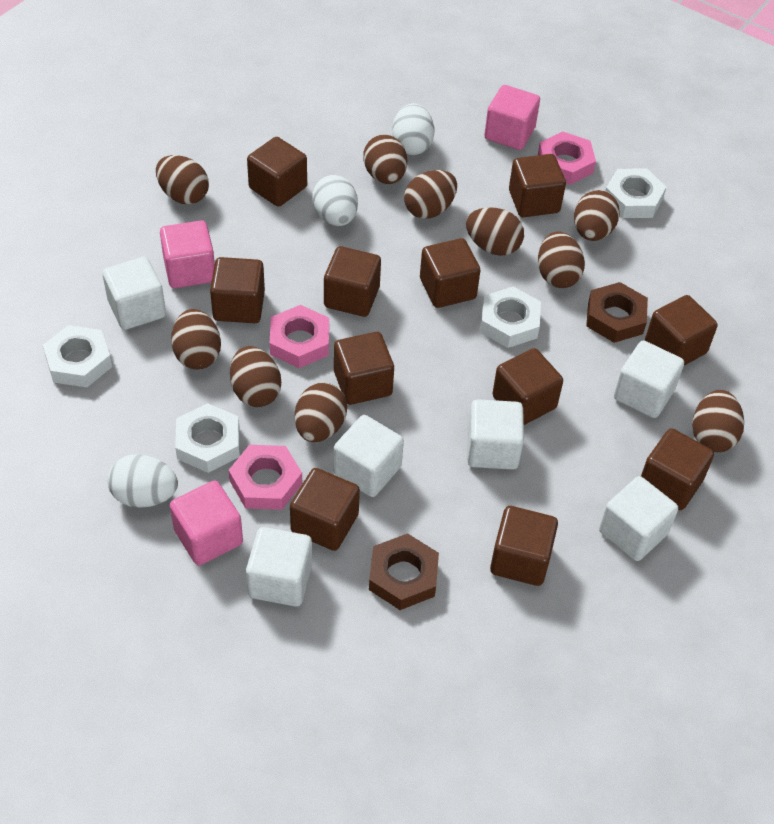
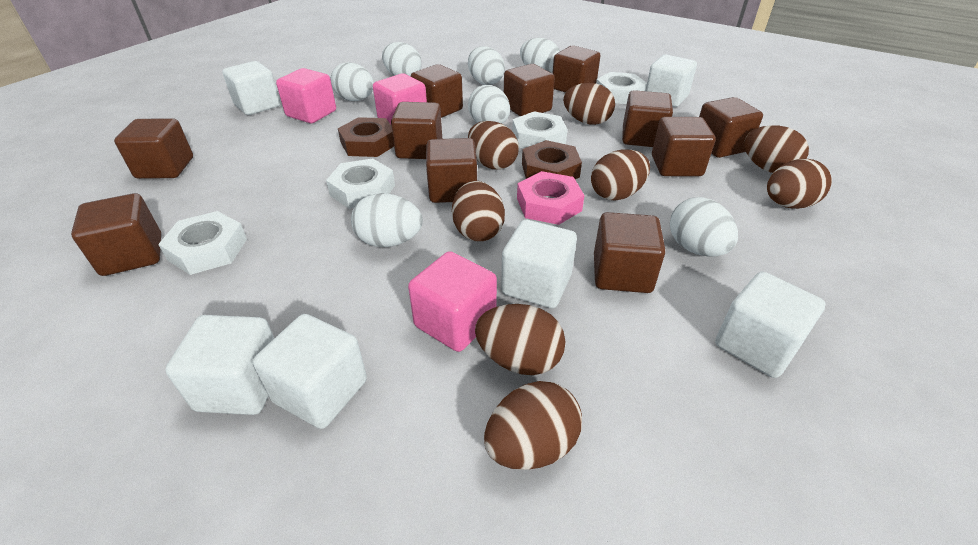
brown egg: 10 -> 8
pink nut: 3 -> 1
white egg: 3 -> 7

